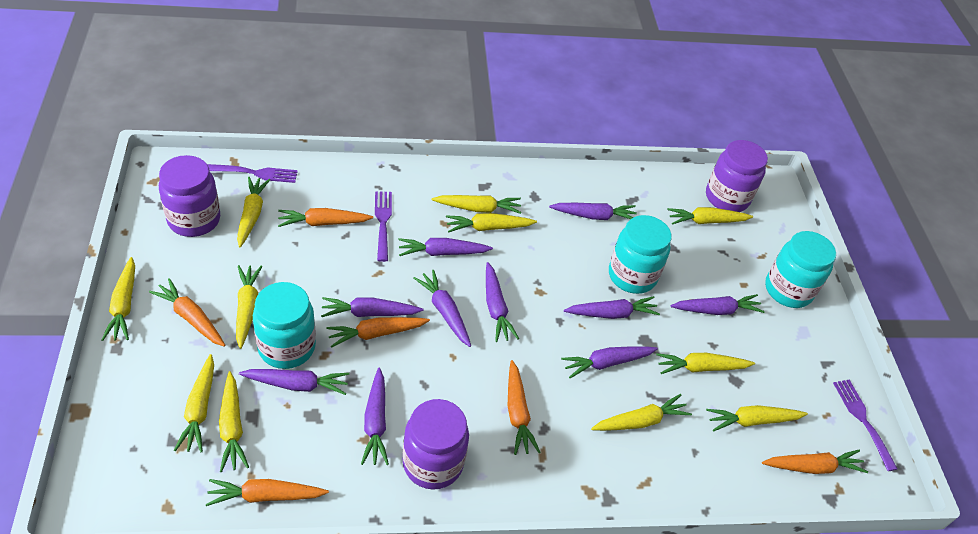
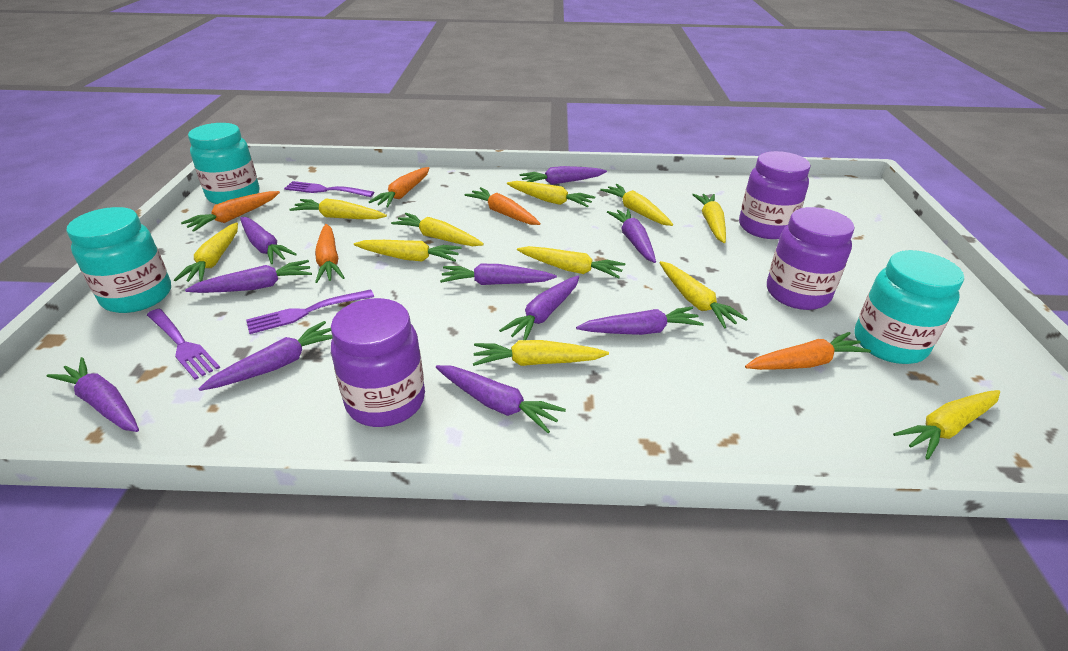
orange carrot: 6 -> 5

